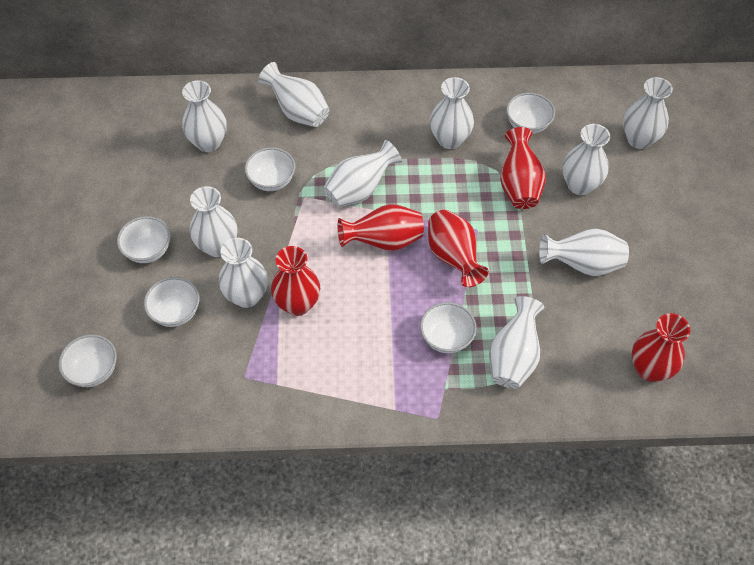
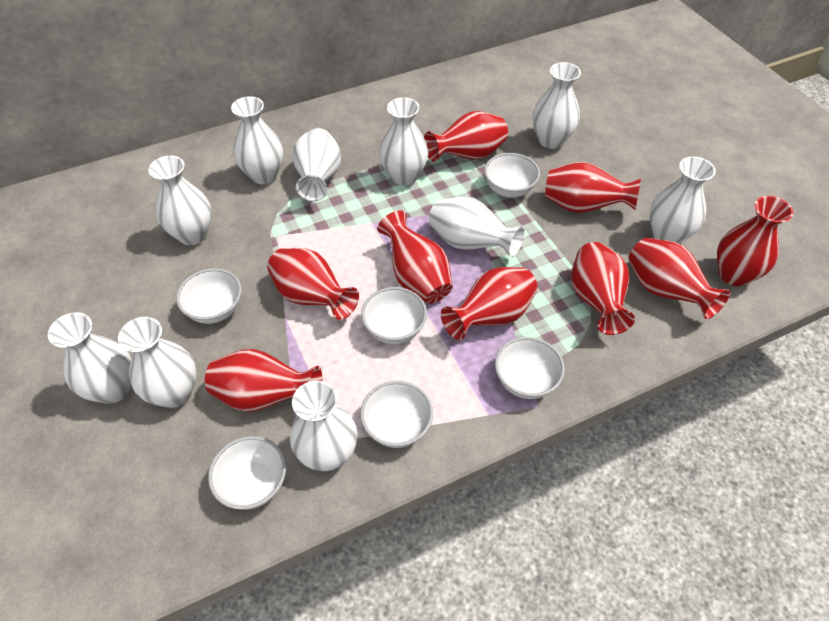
red vase: 5 -> 9

